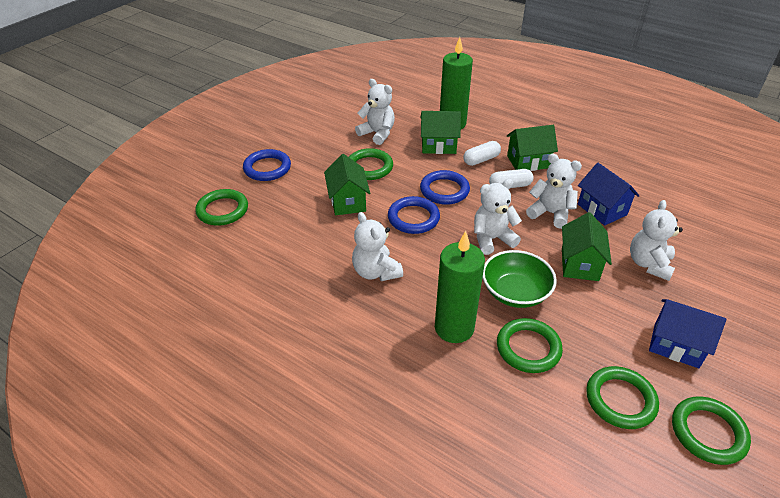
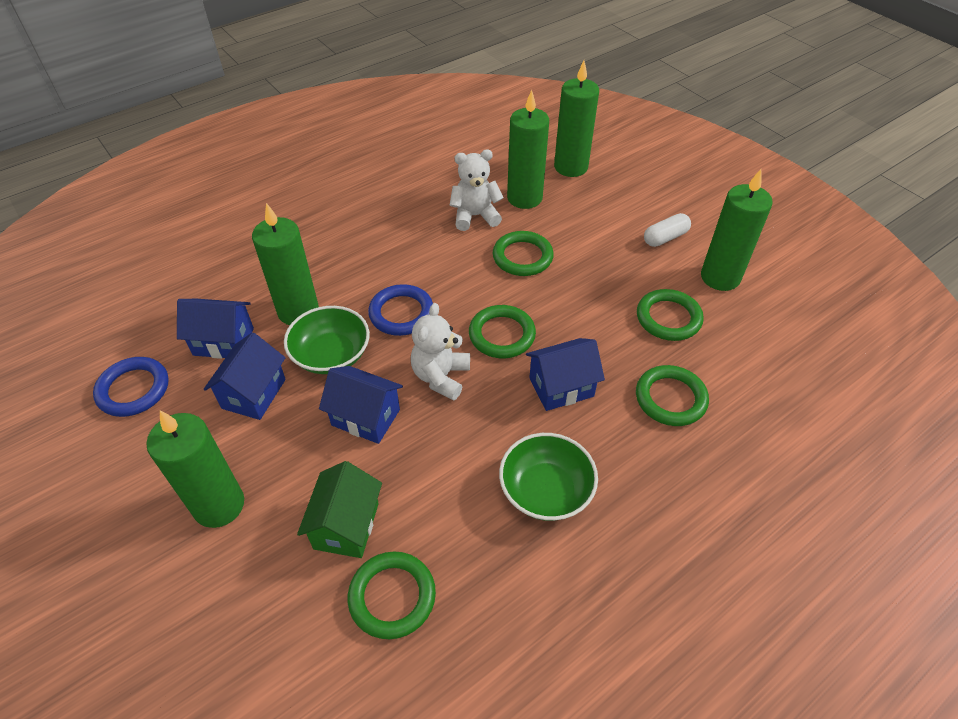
blue house: 2 -> 4
blue ring: 3 -> 2
green bowl: 1 -> 2
green candle: 2 -> 5
green house: 4 -> 1
white capsule: 2 -> 1
white teddy bear: 5 -> 2

